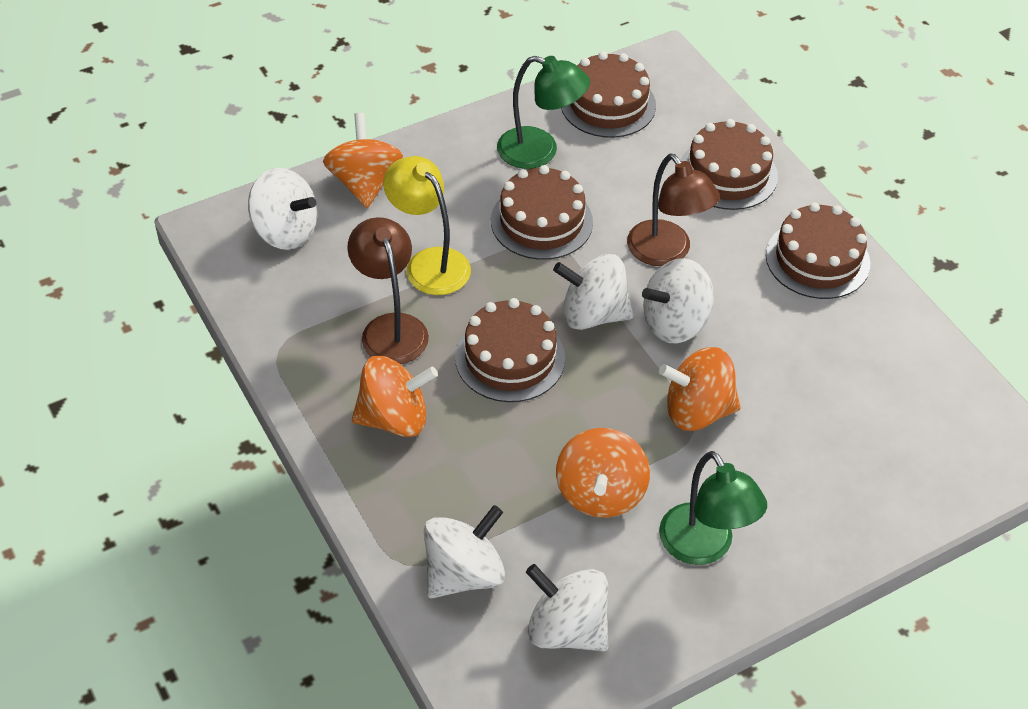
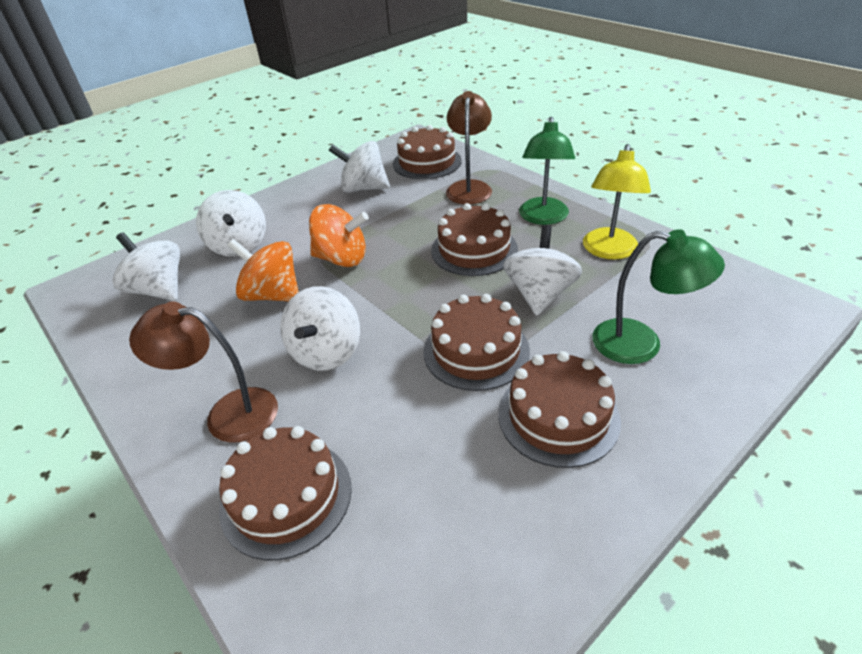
orange spinning top: 4 -> 2

